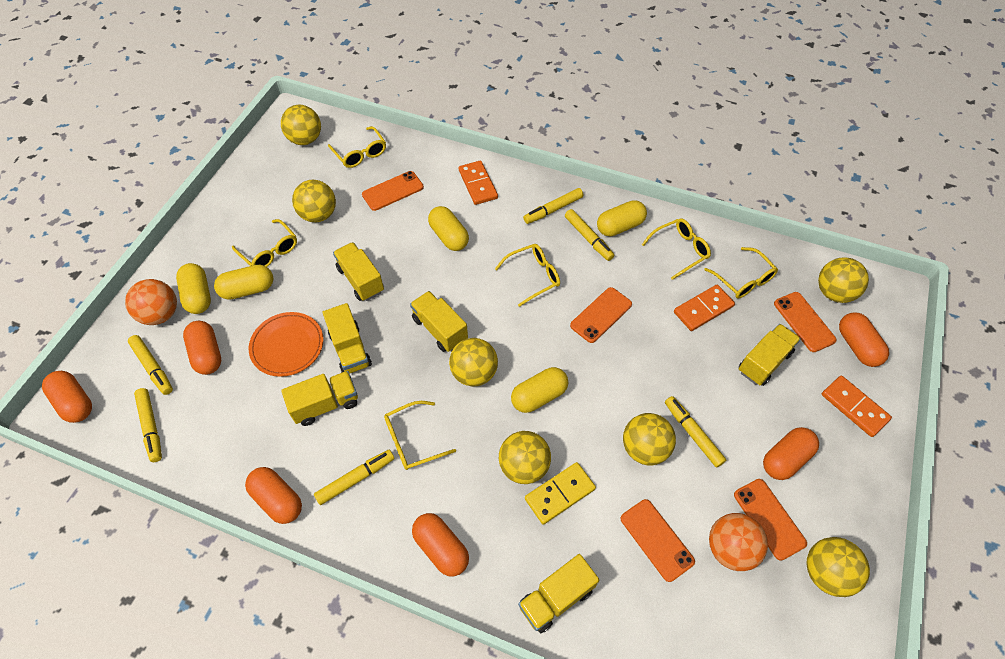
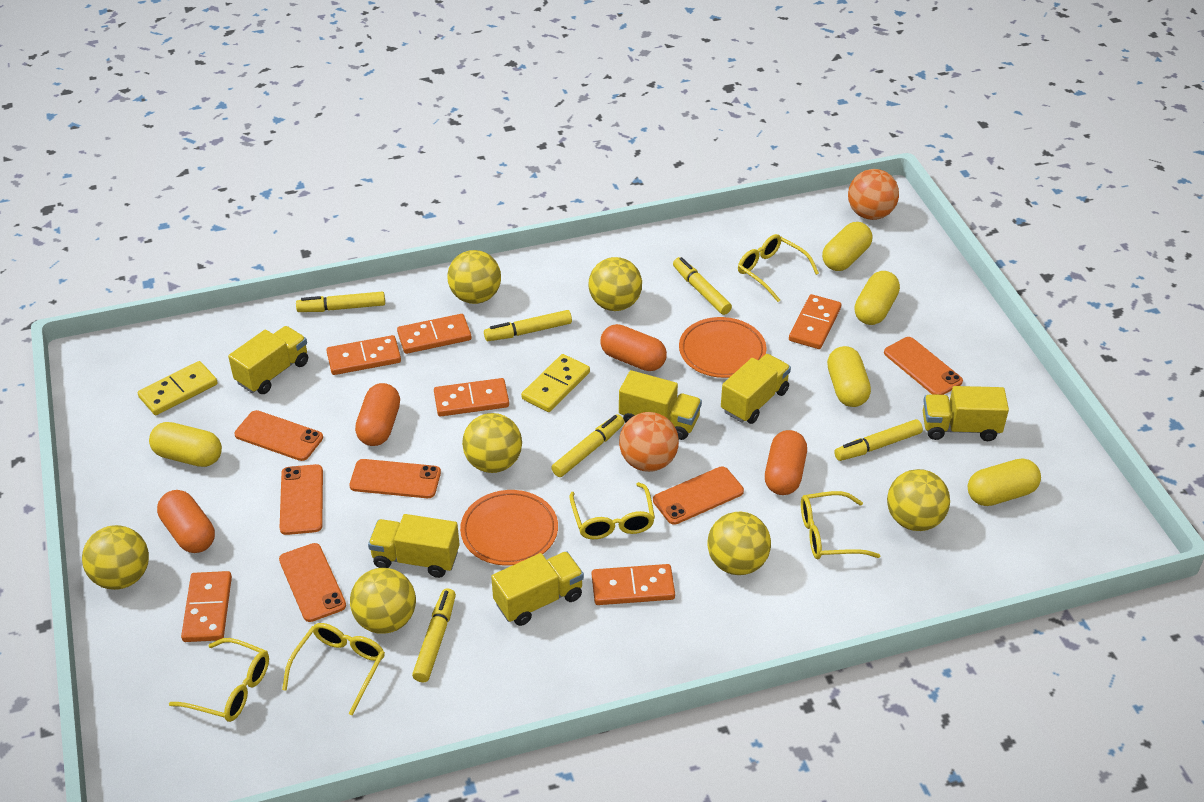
orange capsule: 6 -> 4
orange domino: 3 -> 6
orange phone: 5 -> 6
orange plate: 1 -> 2
yellow domino: 1 -> 2
yellow glasses: 6 -> 5

